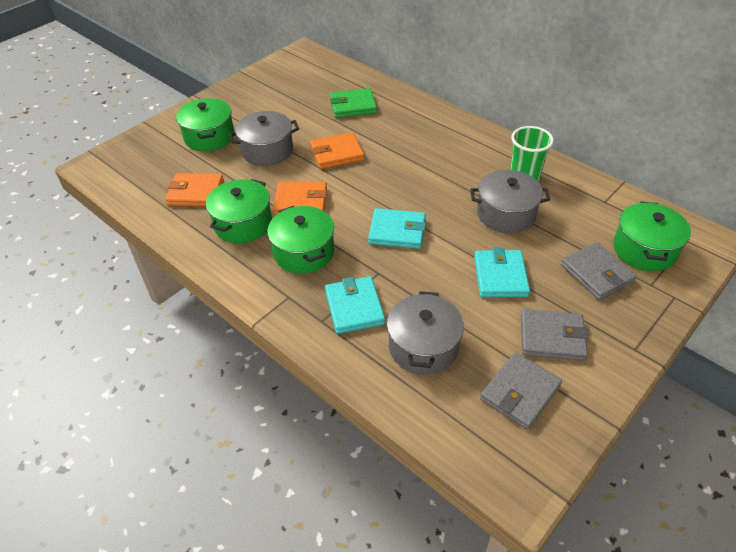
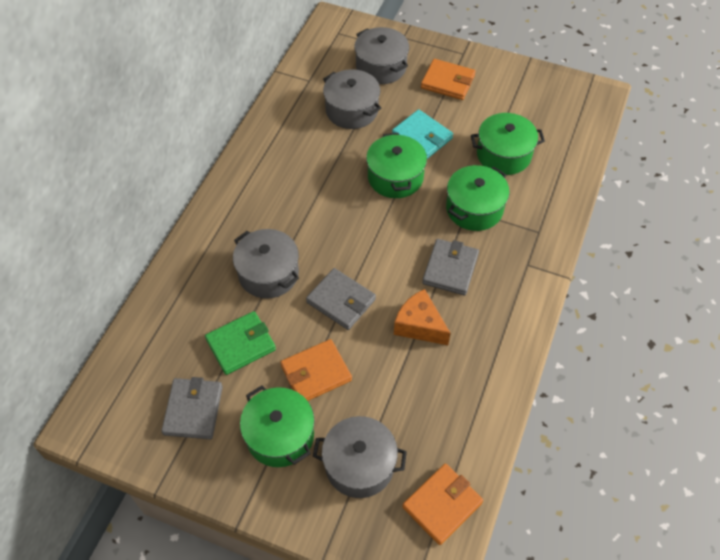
green cup: 1 -> 0
grey pot: 3 -> 4
orange cheese: 0 -> 1
turquoise wallet: 3 -> 1

